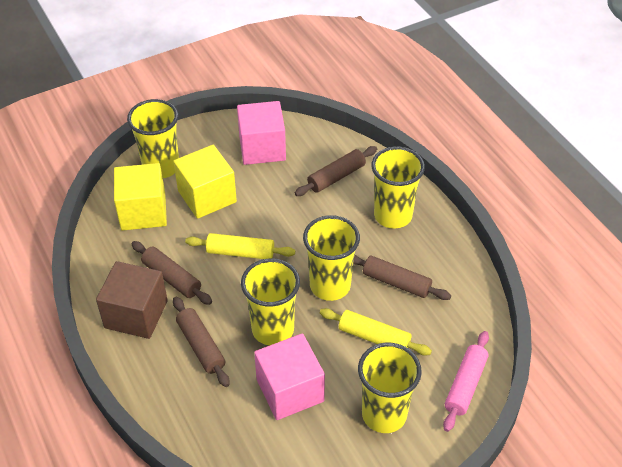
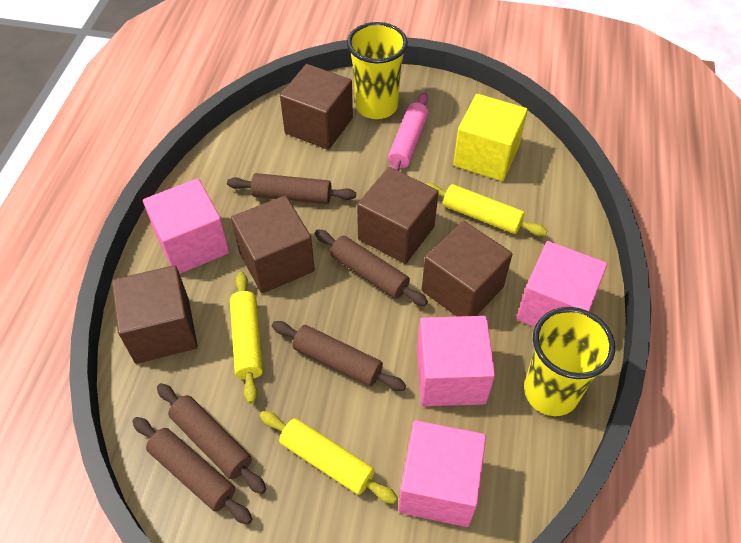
brown cube: 1 -> 5
brown rolling pin: 4 -> 5
pink cube: 2 -> 4
yellow cube: 2 -> 1
yellow cup: 5 -> 2
yellow rolling pin: 2 -> 3

